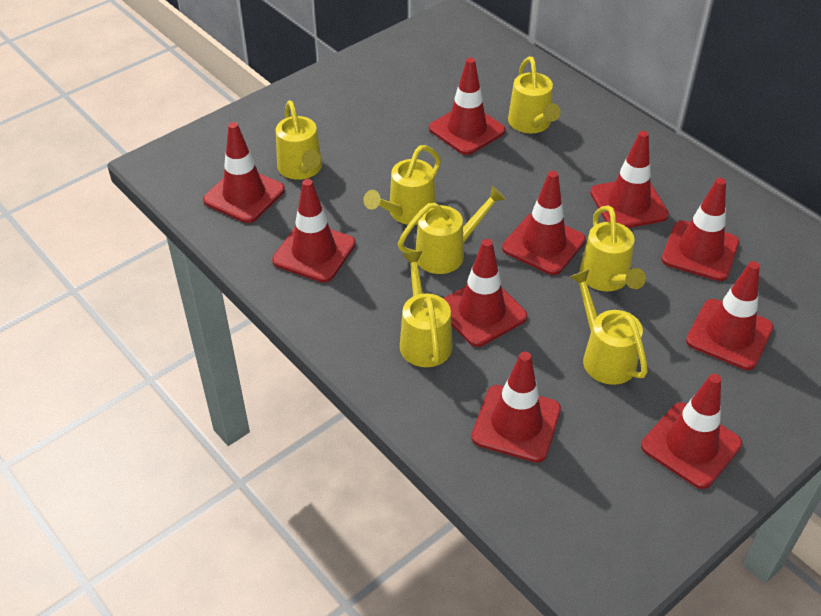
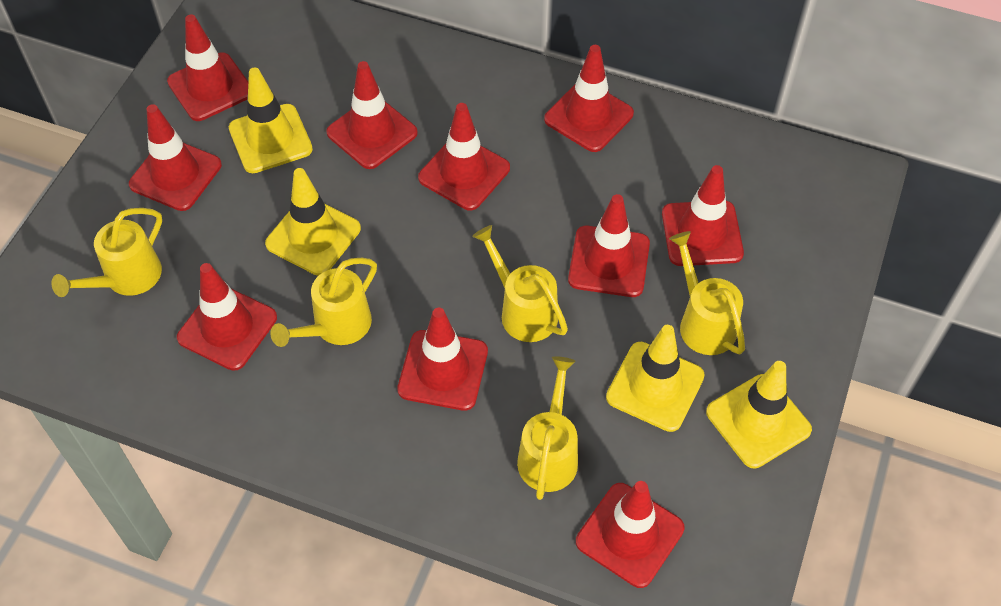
yellow traffic cone: 0 -> 4
yellow watering can: 7 -> 5

